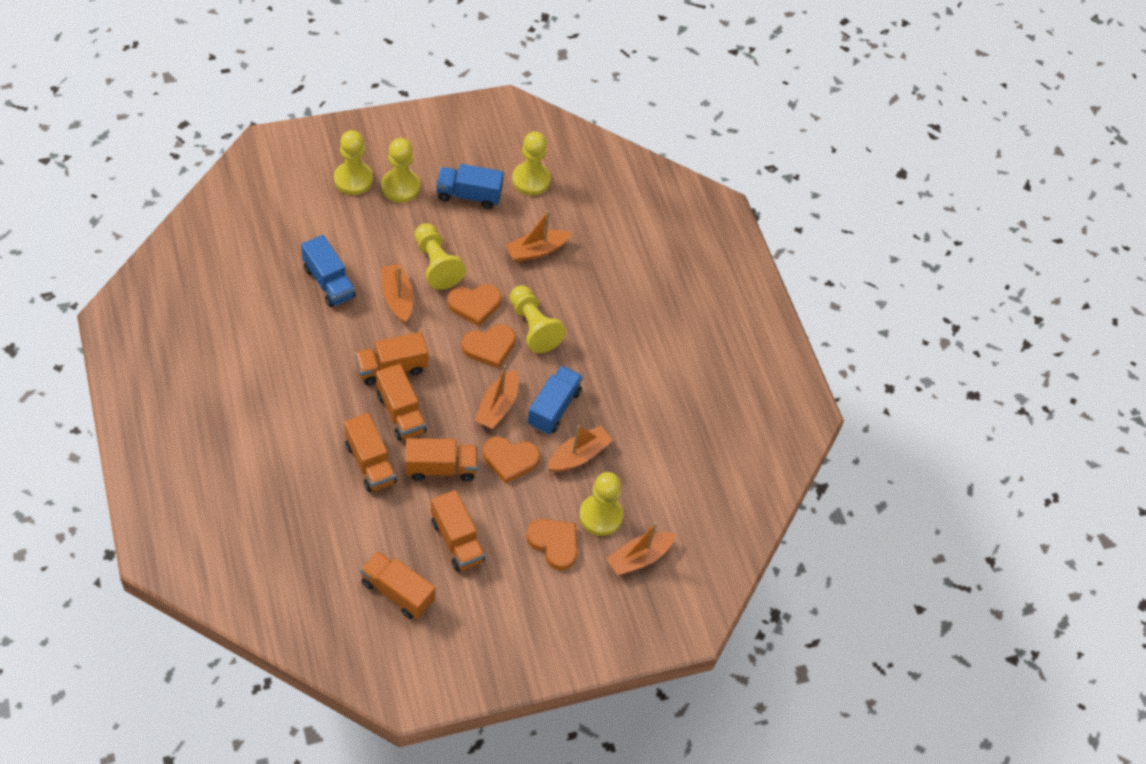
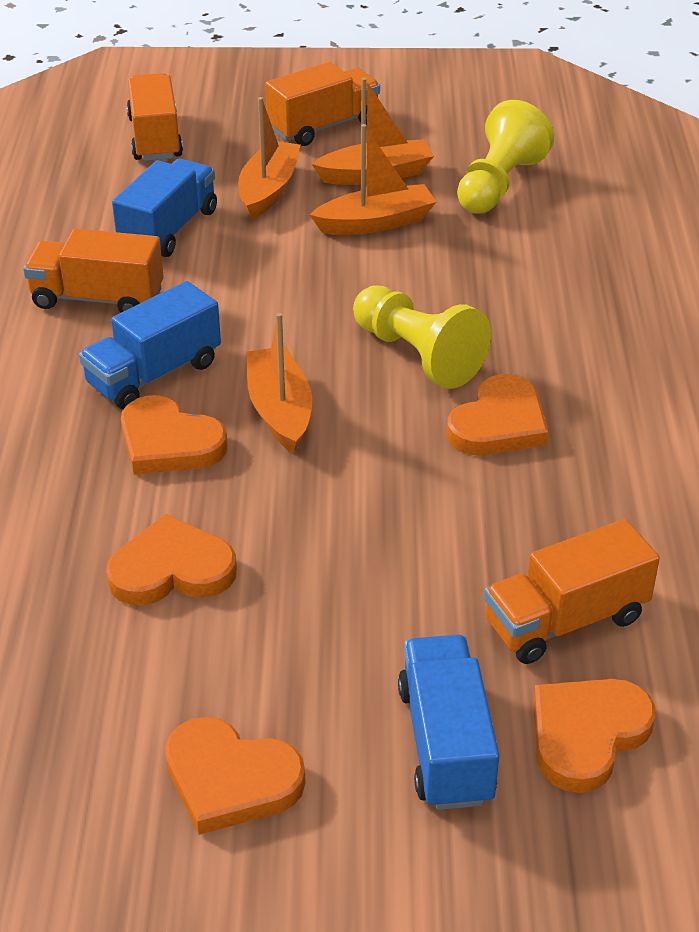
orange boat: 5 -> 4
orange heart: 4 -> 5
orange truck: 6 -> 4
yellow pawn: 6 -> 2

